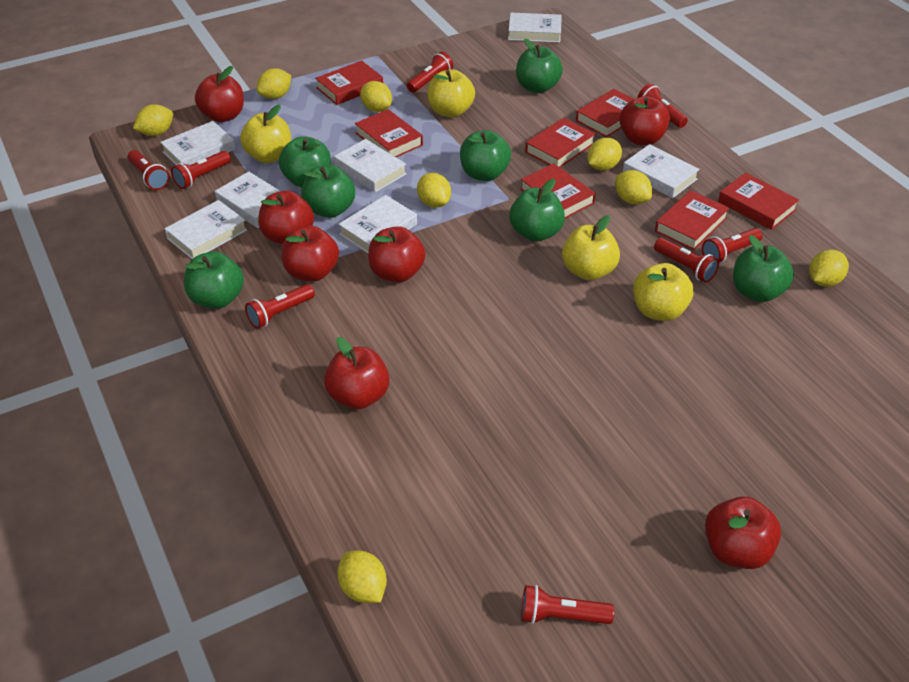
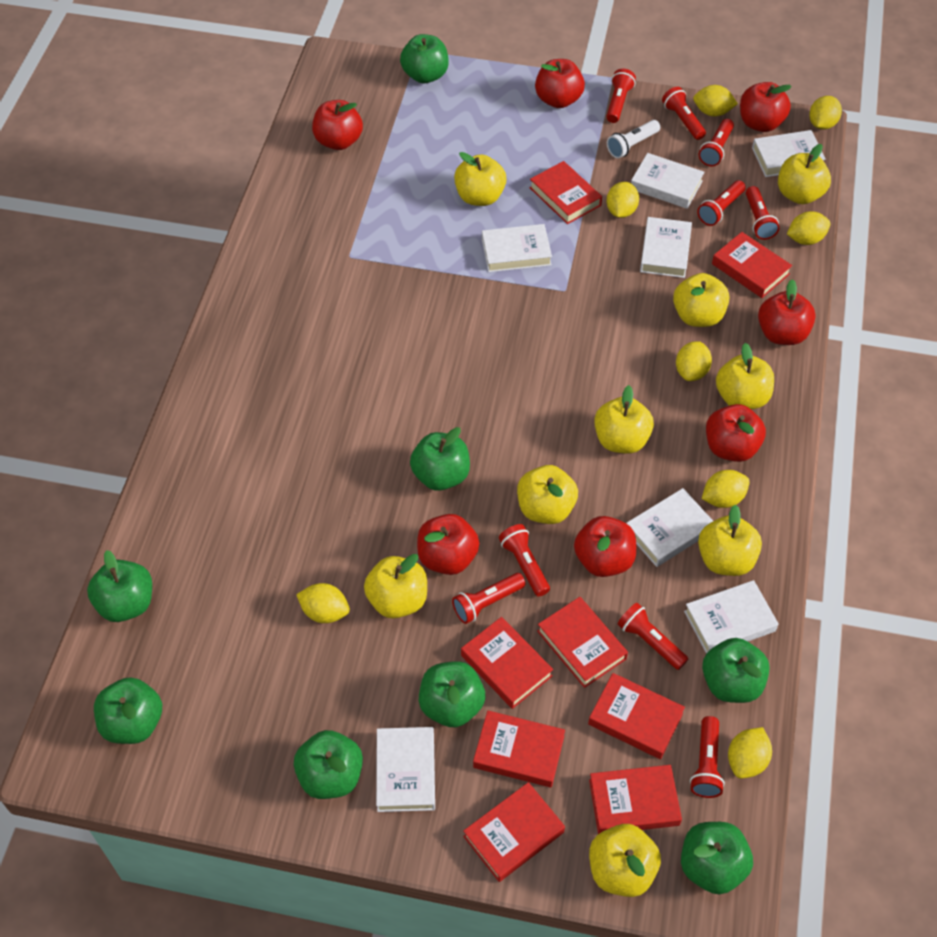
green apple: 7 -> 8
red book: 7 -> 8
red flashlight: 8 -> 9
white flashlight: 0 -> 1
yellow apple: 4 -> 9

